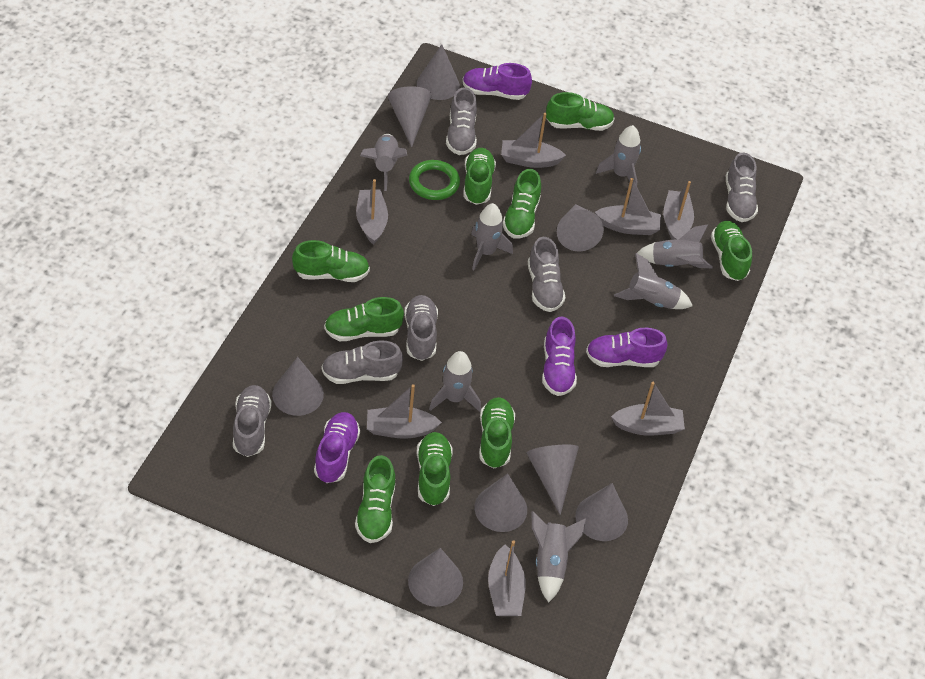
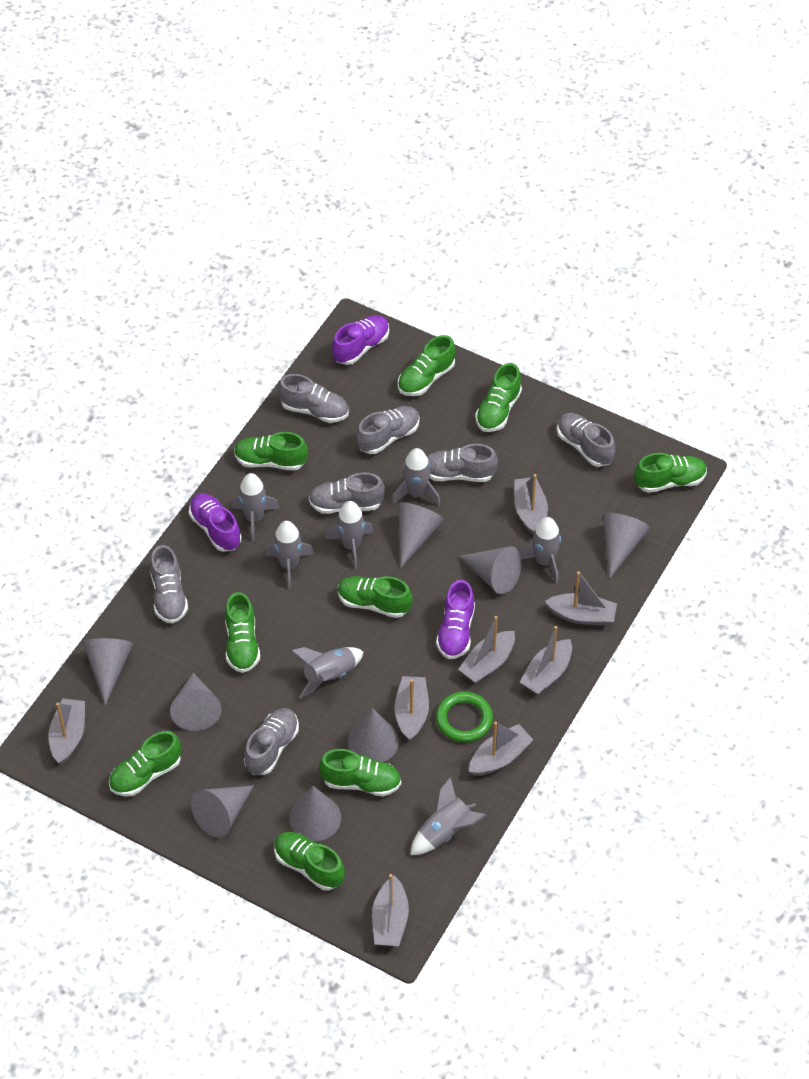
grey boat: 7 -> 8
grey shoe: 6 -> 7
purple shoe: 4 -> 3

